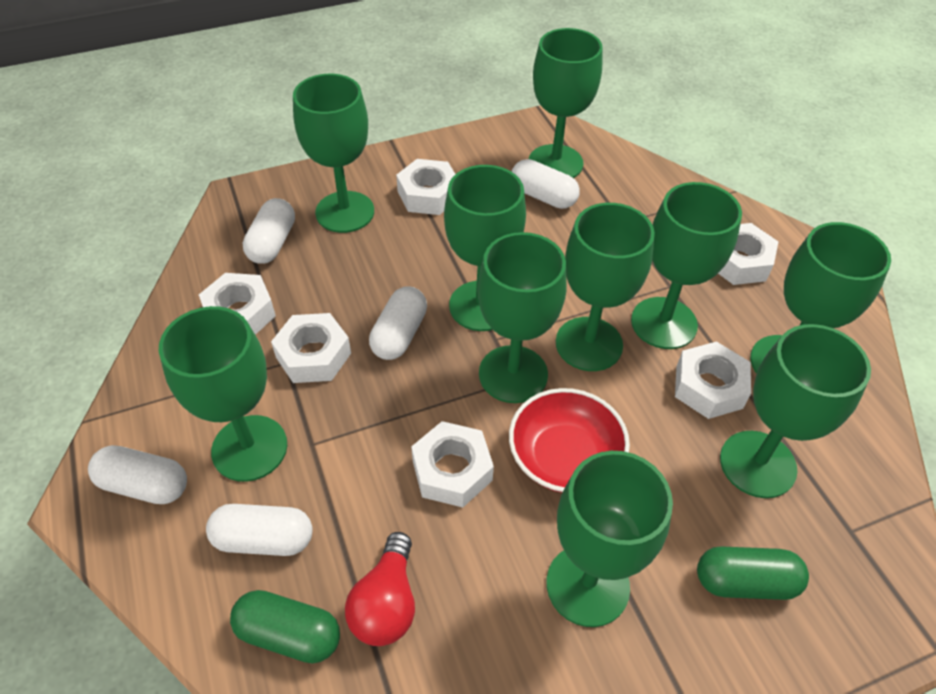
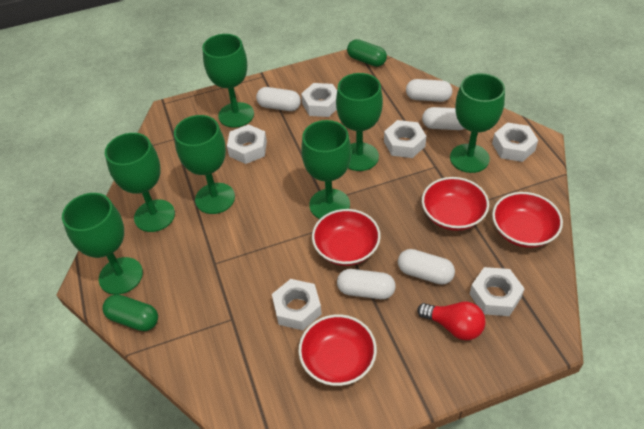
green goblet: 10 -> 7
red bowl: 1 -> 4

